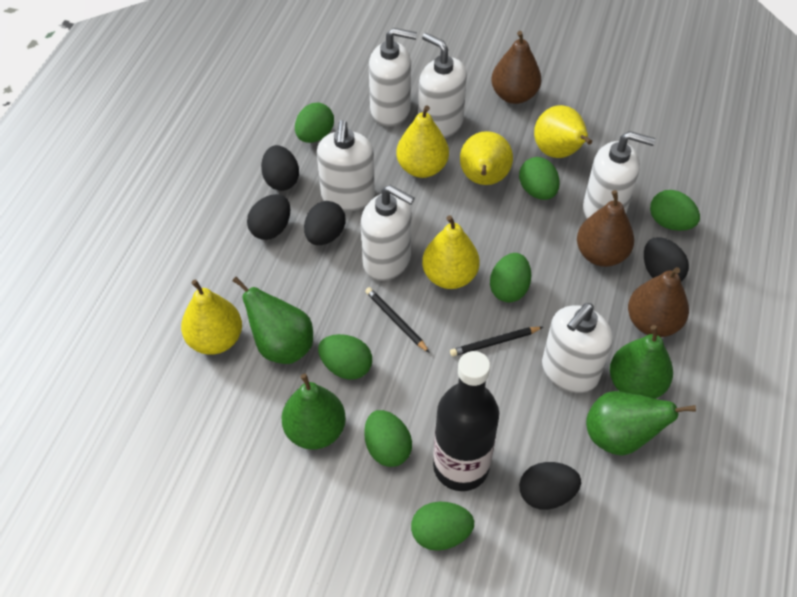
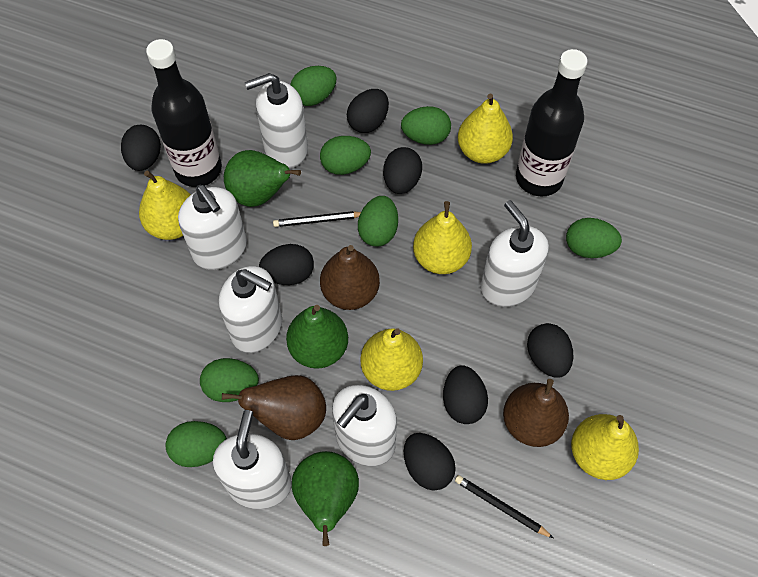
black bottle: 1 -> 2
black egg: 5 -> 7
green pear: 4 -> 3

